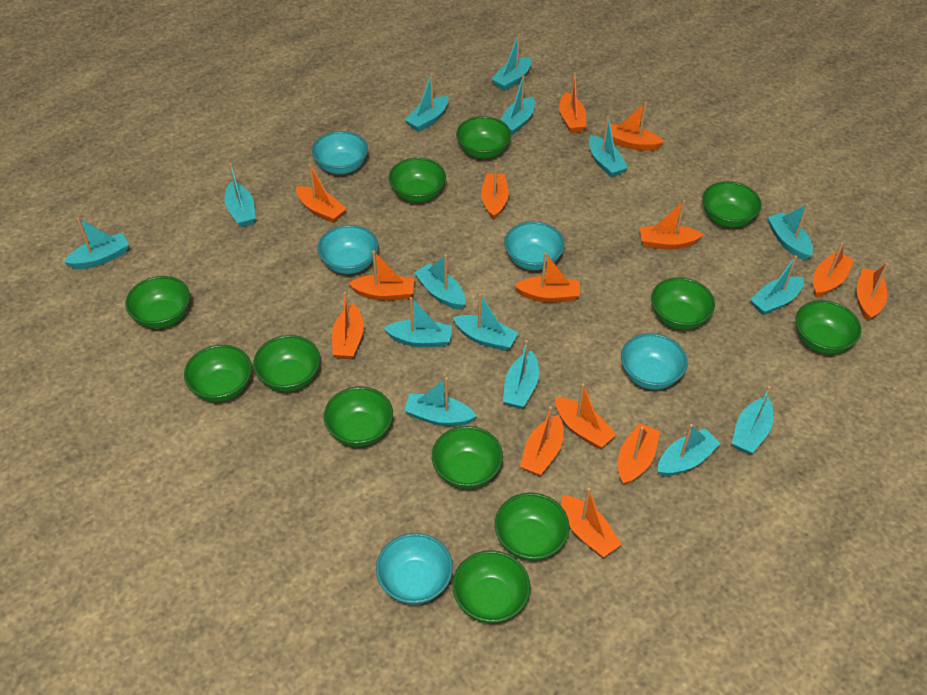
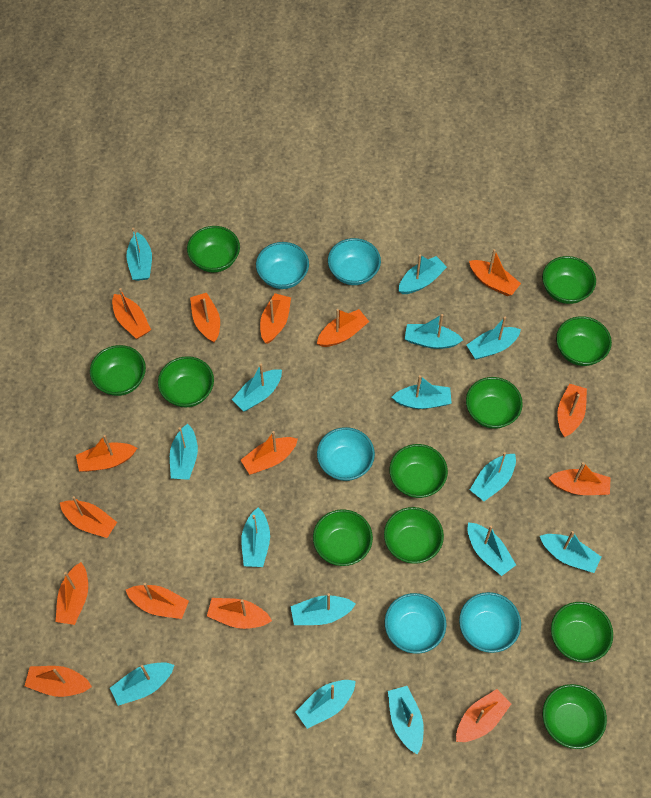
green bowl: 12 -> 11
orange boat: 14 -> 15

